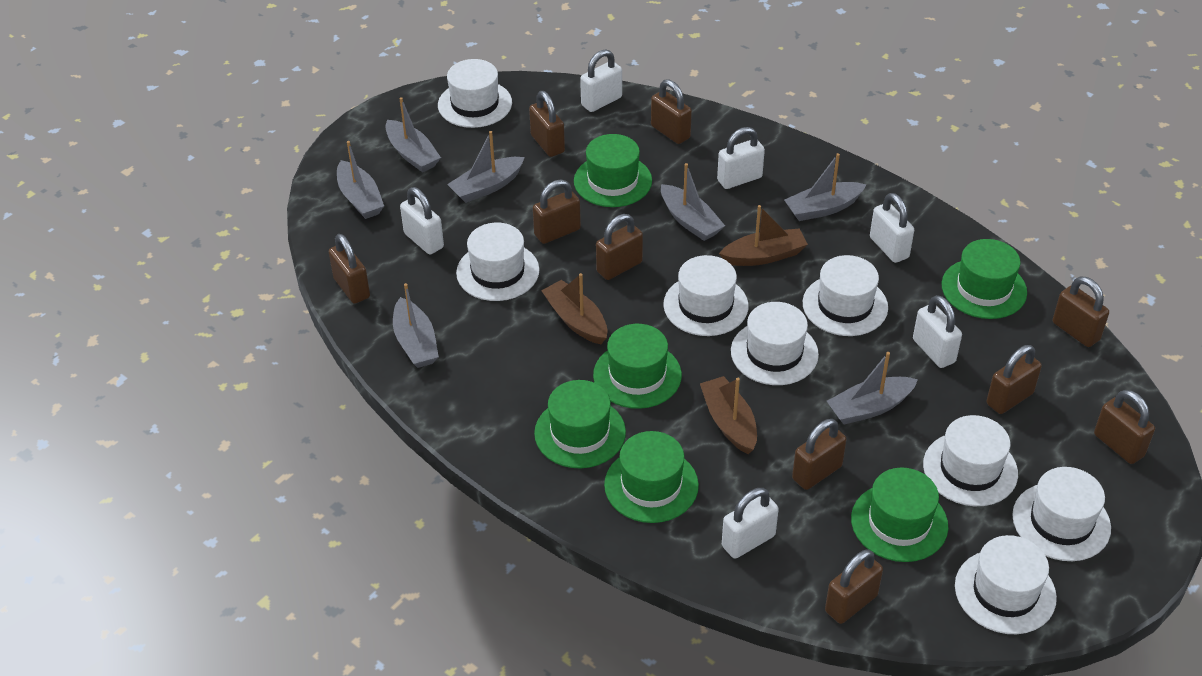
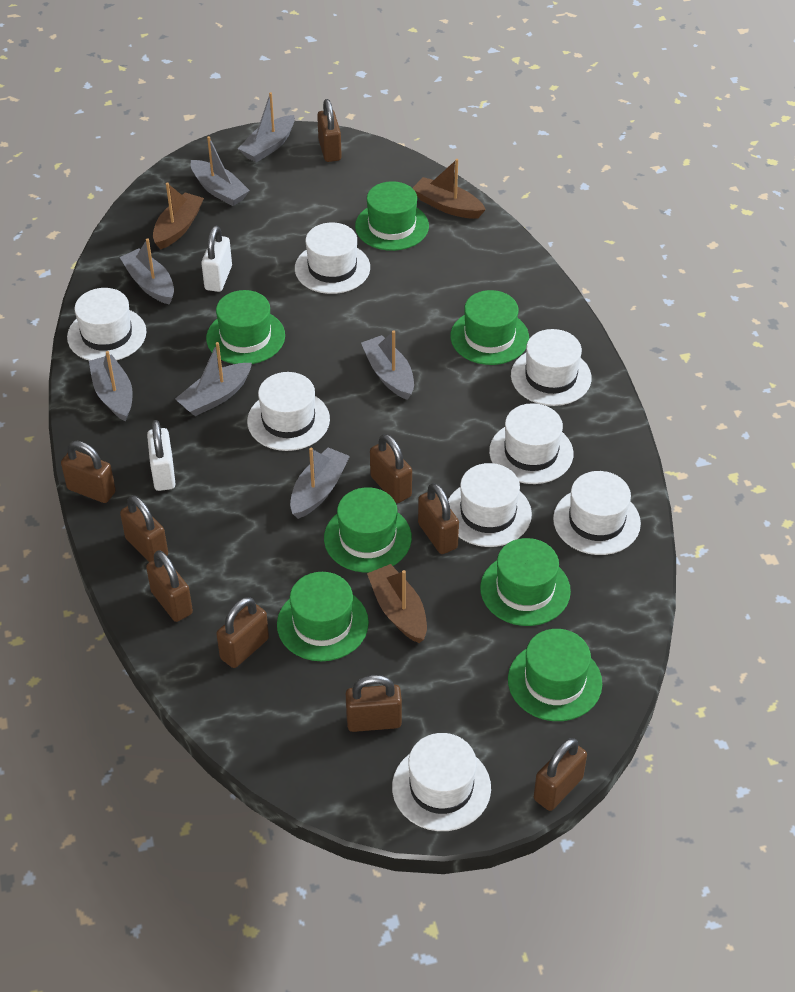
brown padlock: 10 -> 9
green hat: 6 -> 7
white padlock: 6 -> 2

